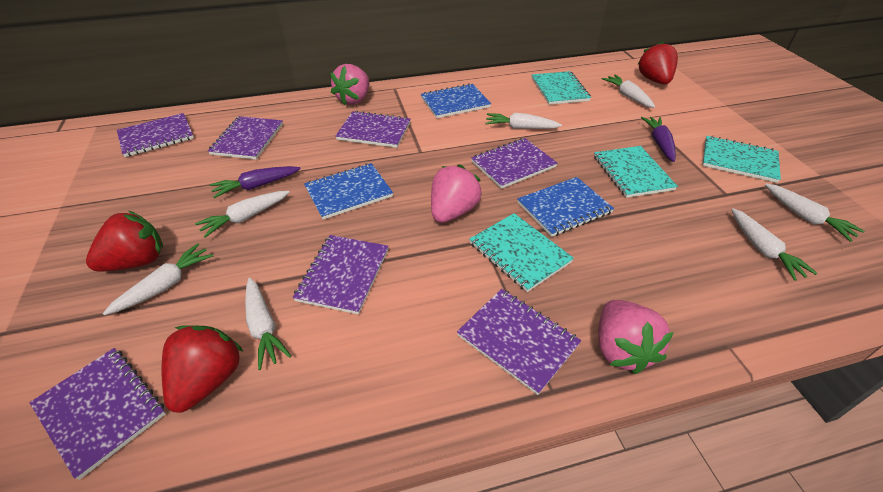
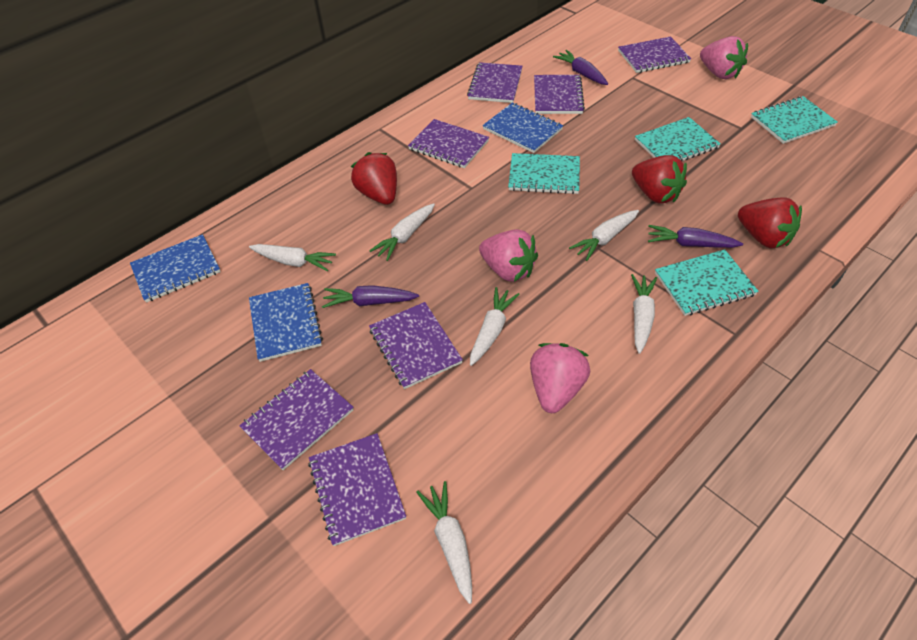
purple carrot: 2 -> 3
white carrot: 7 -> 6

